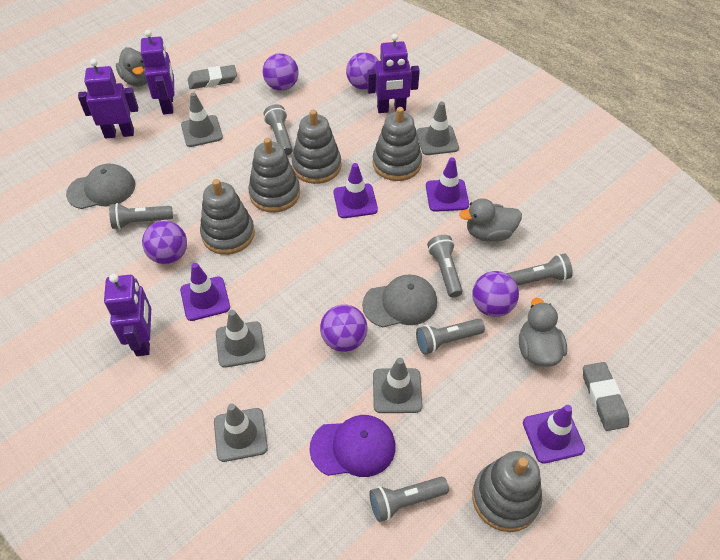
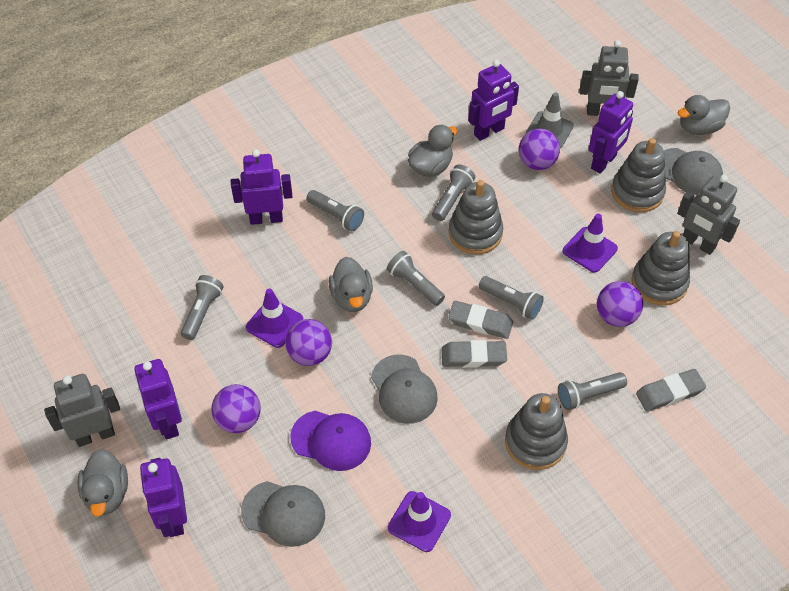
grey cap: 2 -> 3
grey duck: 3 -> 4
grey eraser: 2 -> 3
grey robot: 0 -> 3
grey stacking toy: 5 -> 4
grey traffic cone: 5 -> 1
purple ball: 5 -> 4
purple robot: 4 -> 5
purple traffic cone: 4 -> 3

